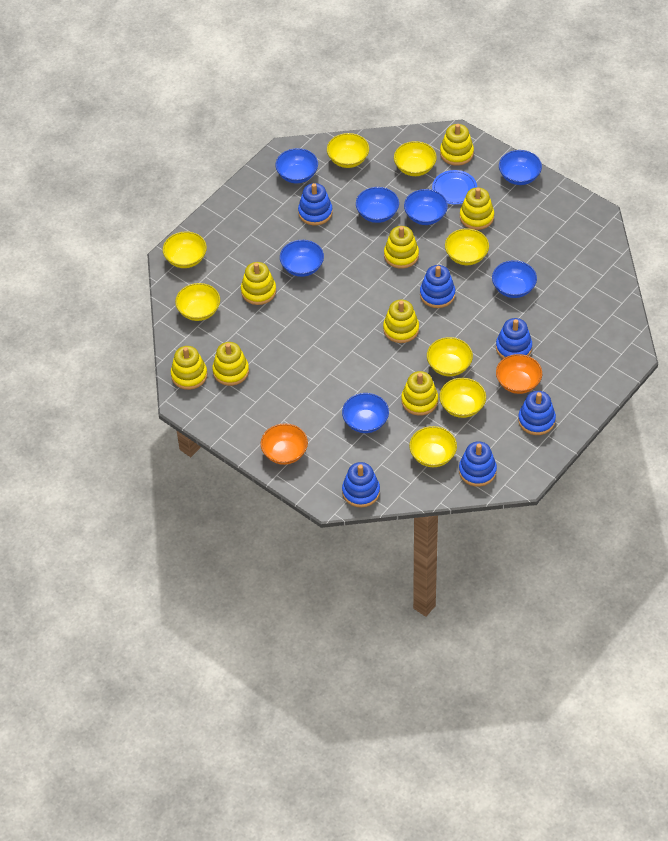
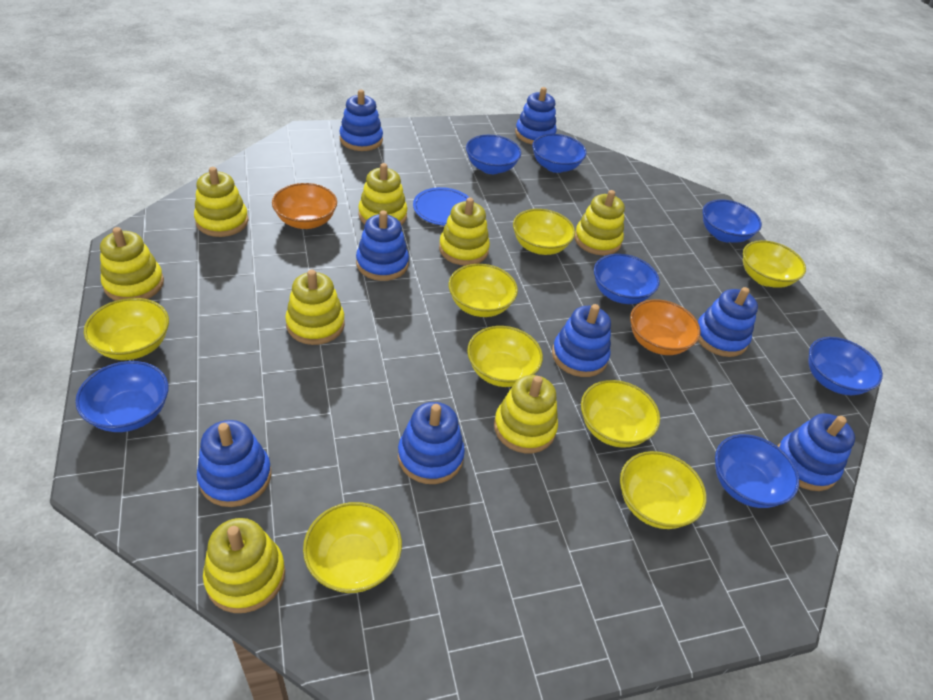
blue stacking toy: 6 -> 8

